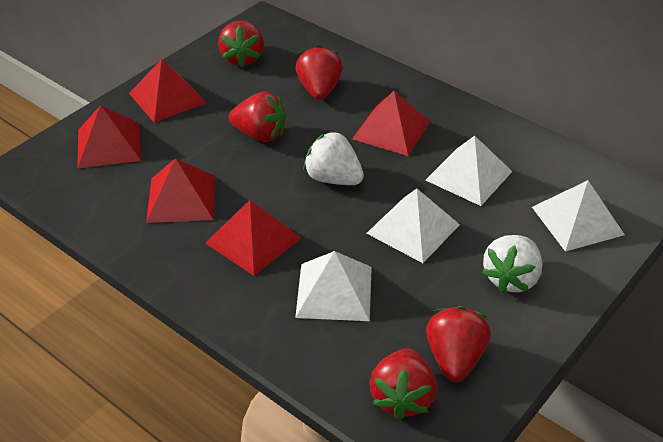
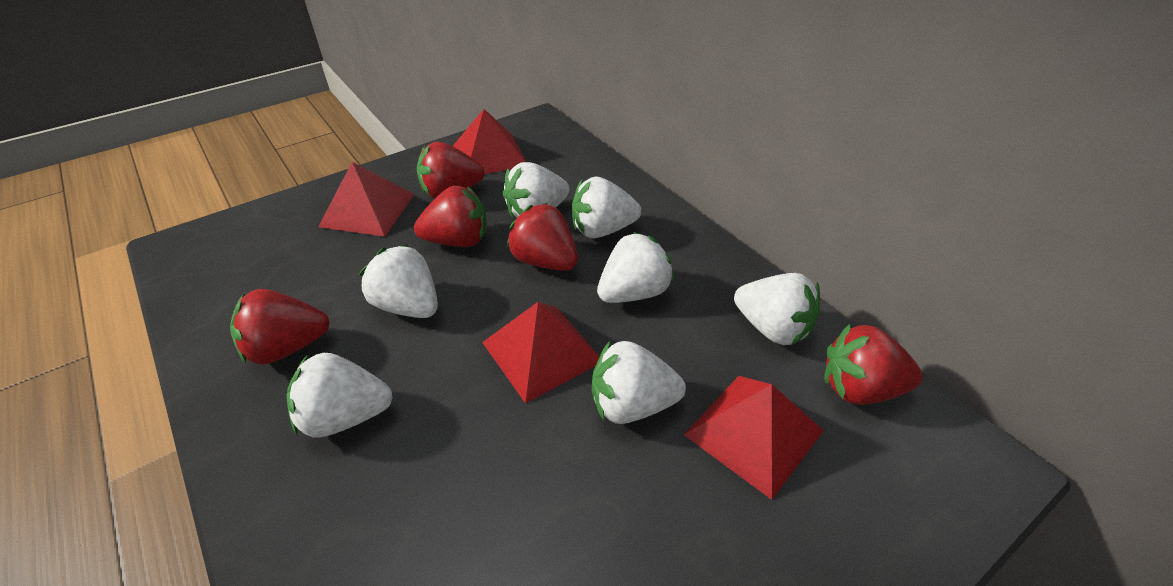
red pyramid: 5 -> 4
white pyramid: 4 -> 0
white strawberry: 2 -> 7

